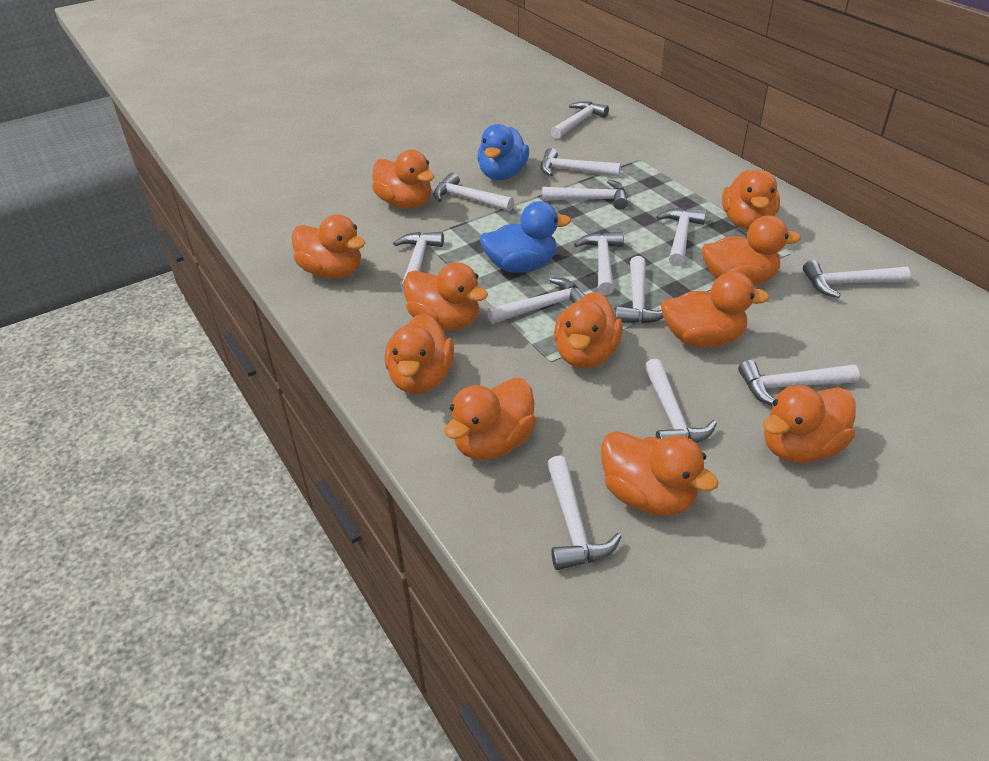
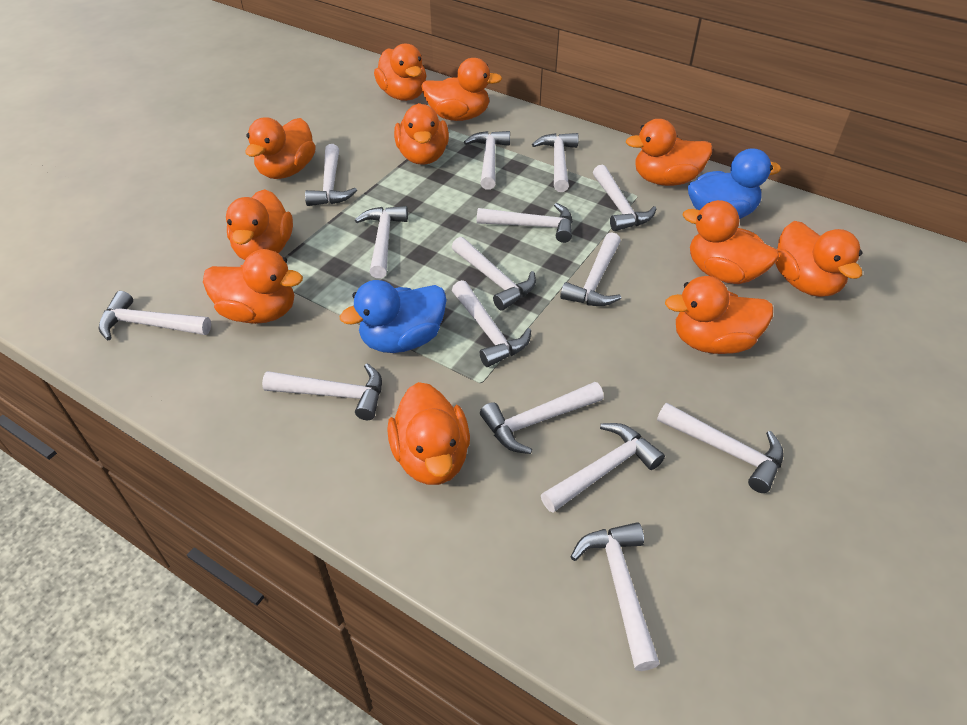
white hammer: 13 -> 15

